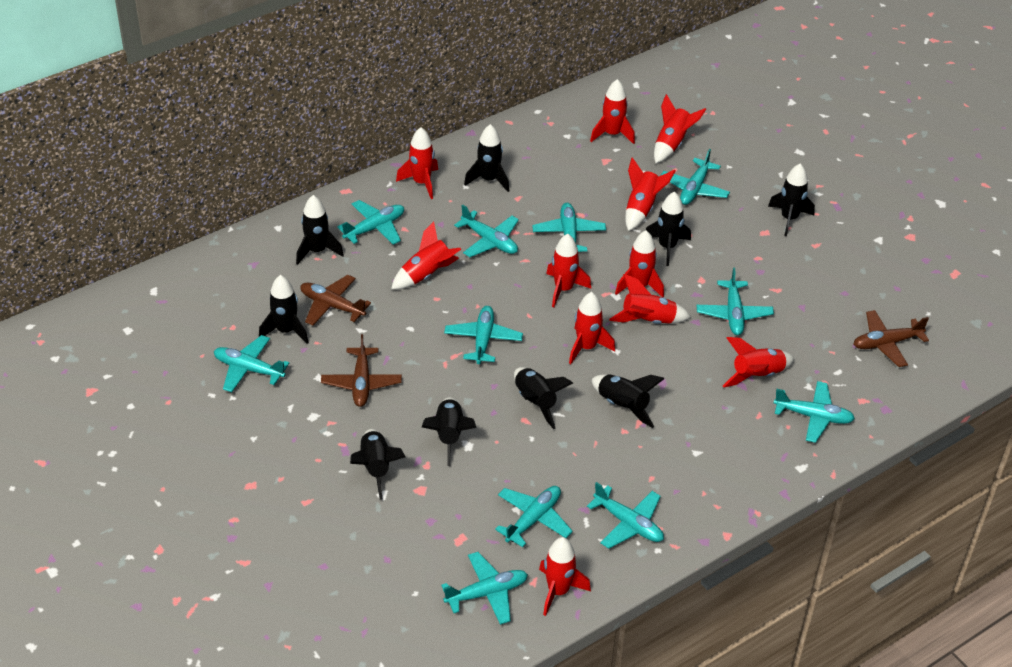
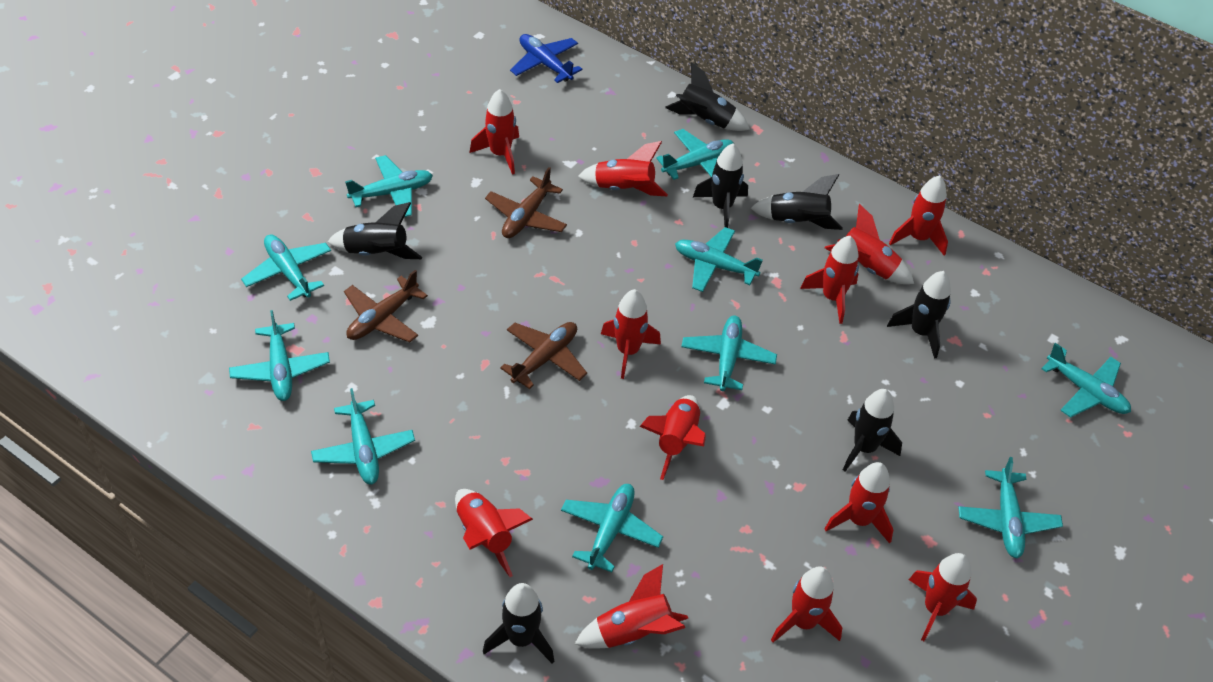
black rocket: 9 -> 7
blue plane: 0 -> 1
red rocket: 11 -> 12
turquoise plane: 11 -> 10

